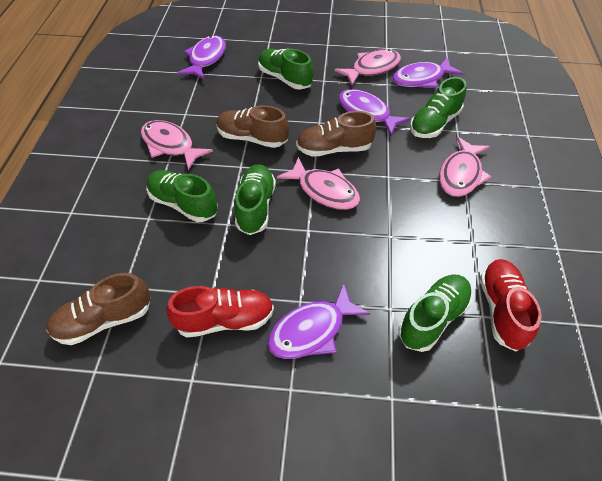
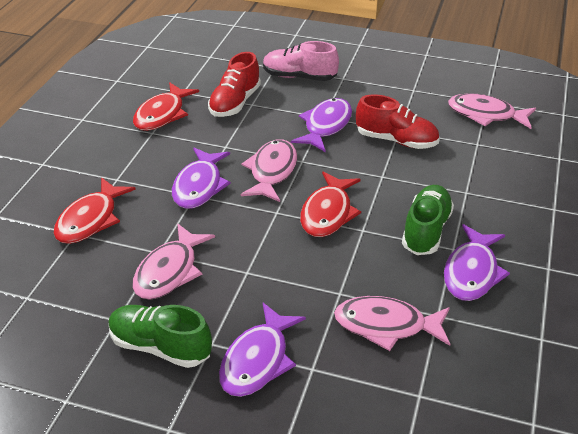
brown shoe: 3 -> 0
green shoe: 5 -> 2
pink shoe: 0 -> 1
red fish: 0 -> 3

